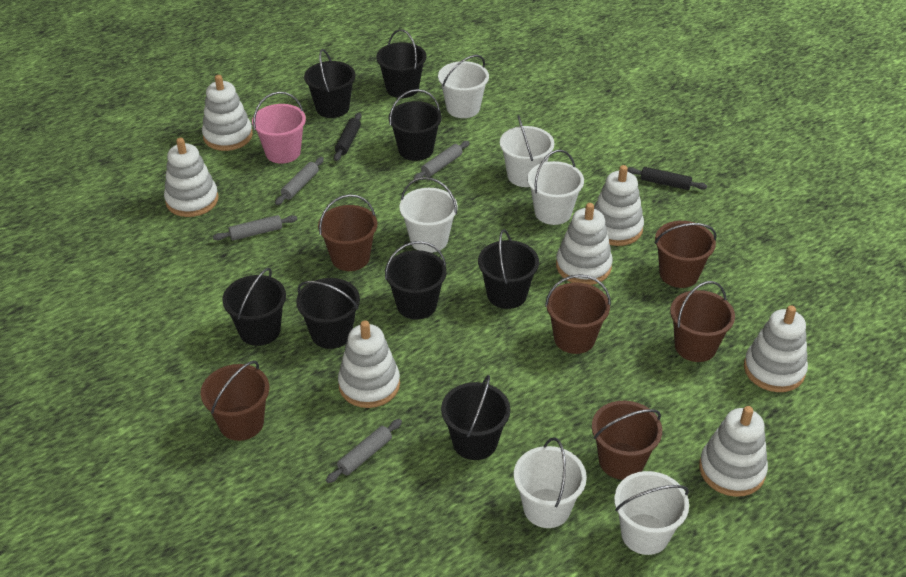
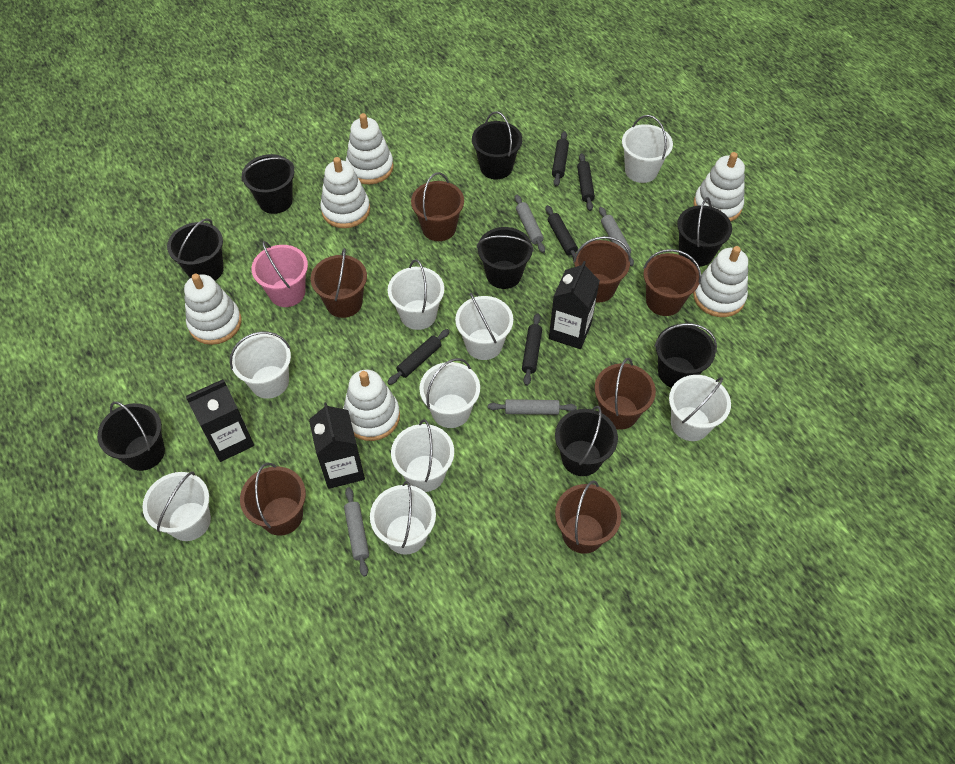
black carton: 0 -> 3
black rolling pin: 2 -> 5
brown bucket: 6 -> 7
white bucket: 6 -> 9
white stacking toy: 7 -> 6

